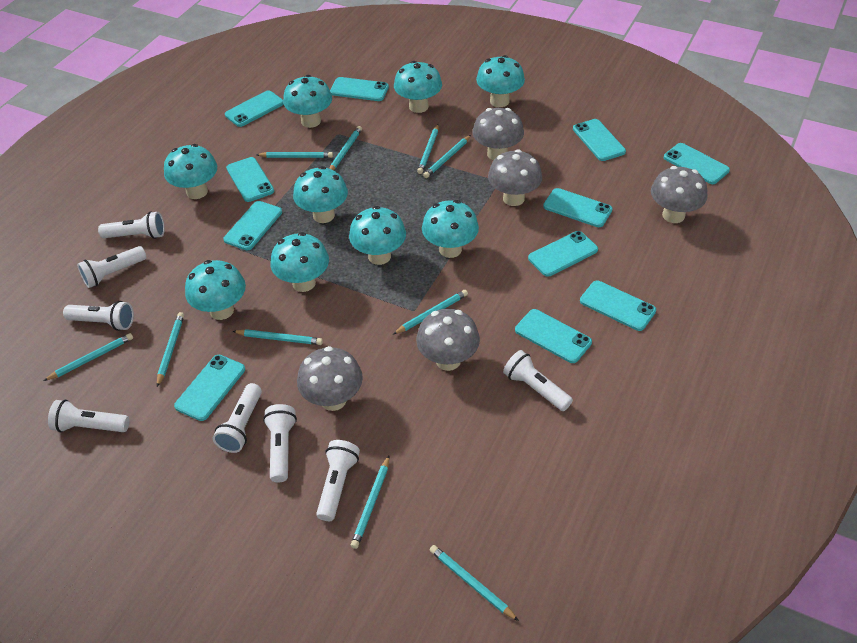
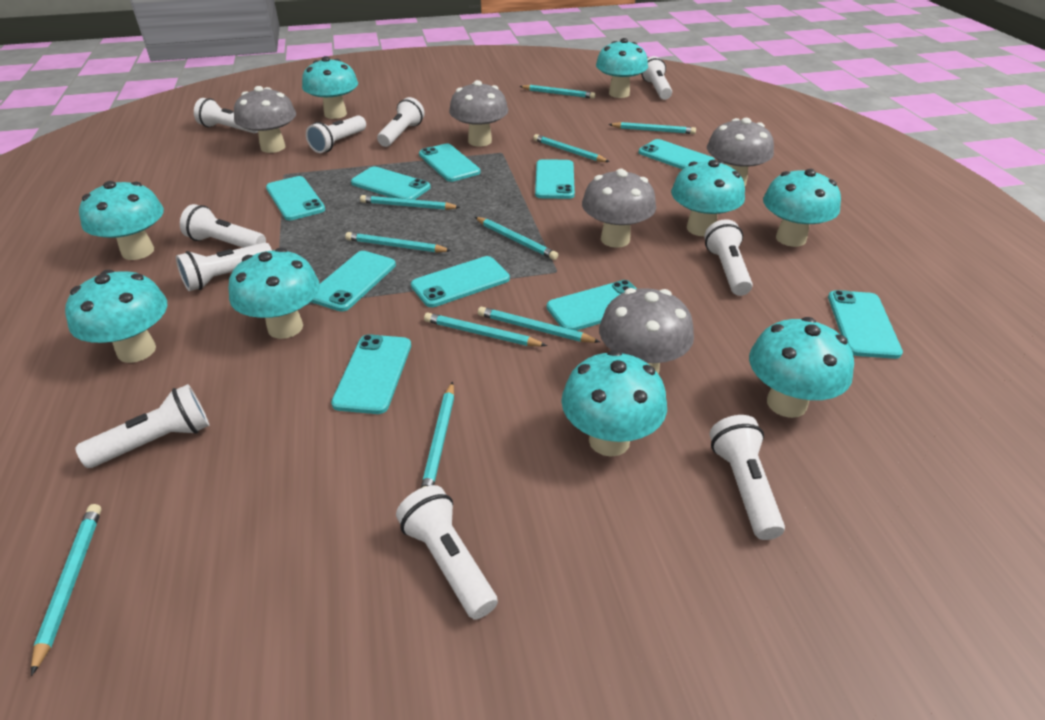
turquoise phone: 11 -> 10
white flashlight: 8 -> 10

